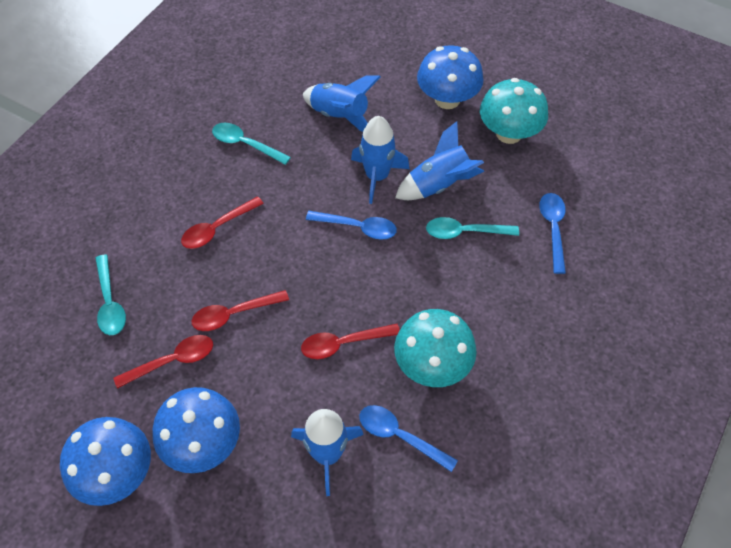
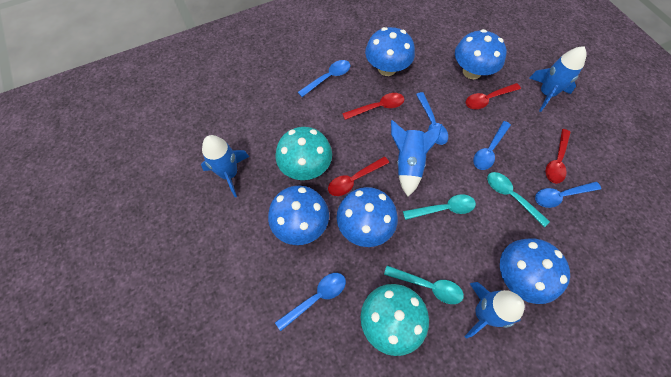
blue mushroom: 3 -> 5
blue spoon: 3 -> 5

